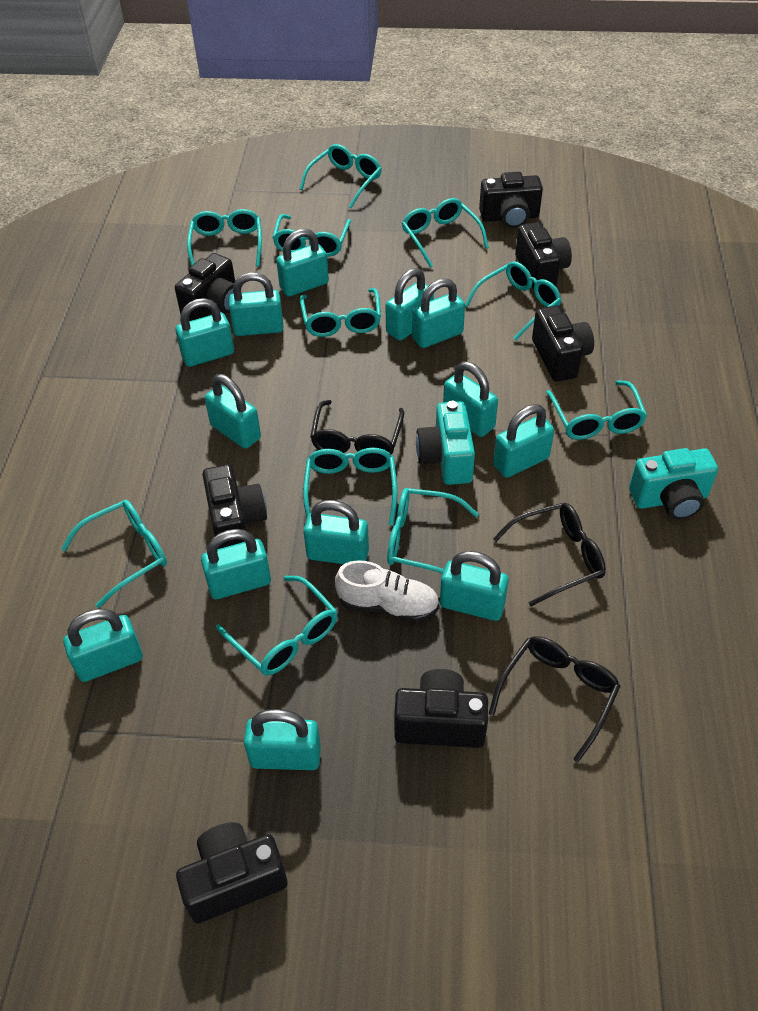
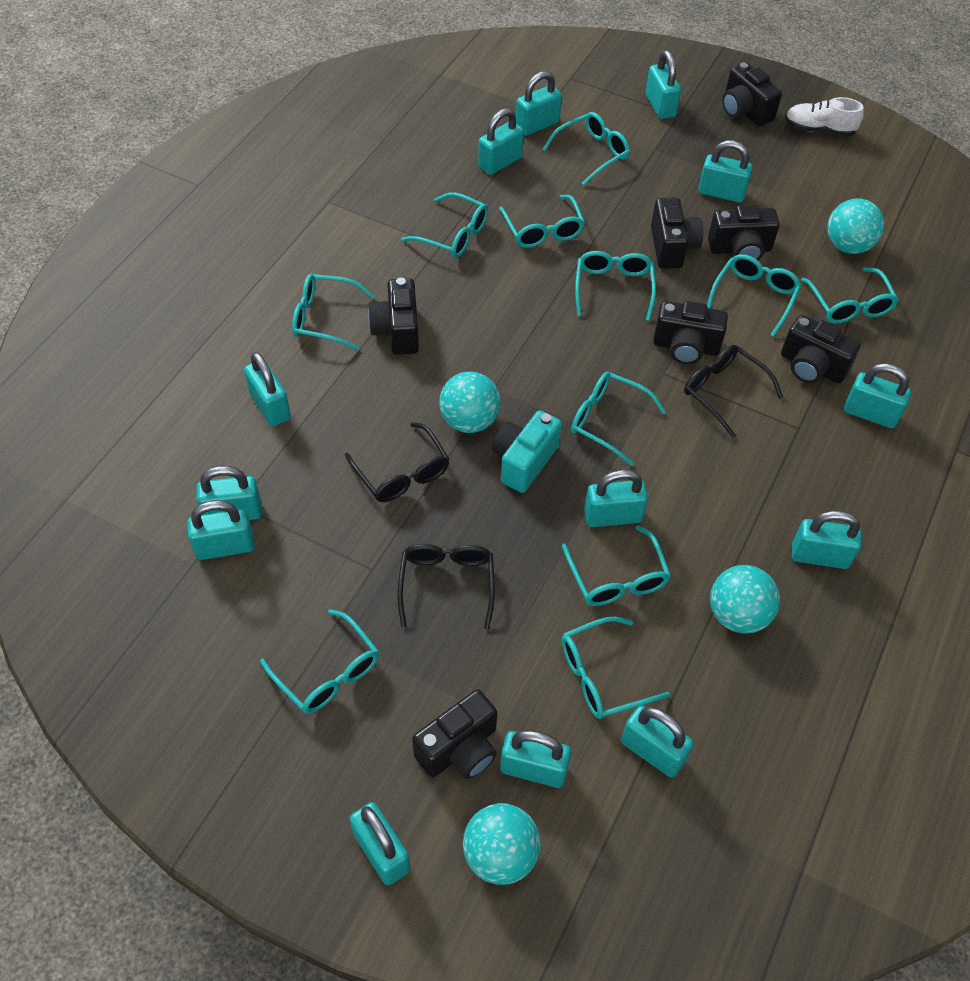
turquoise ball: 0 -> 4
turquoise camera: 2 -> 1

